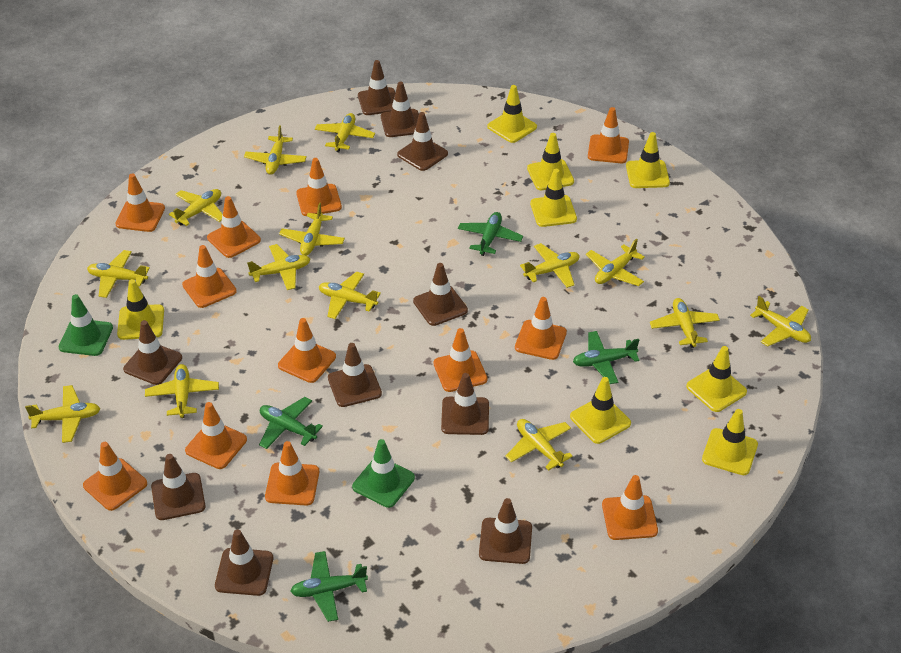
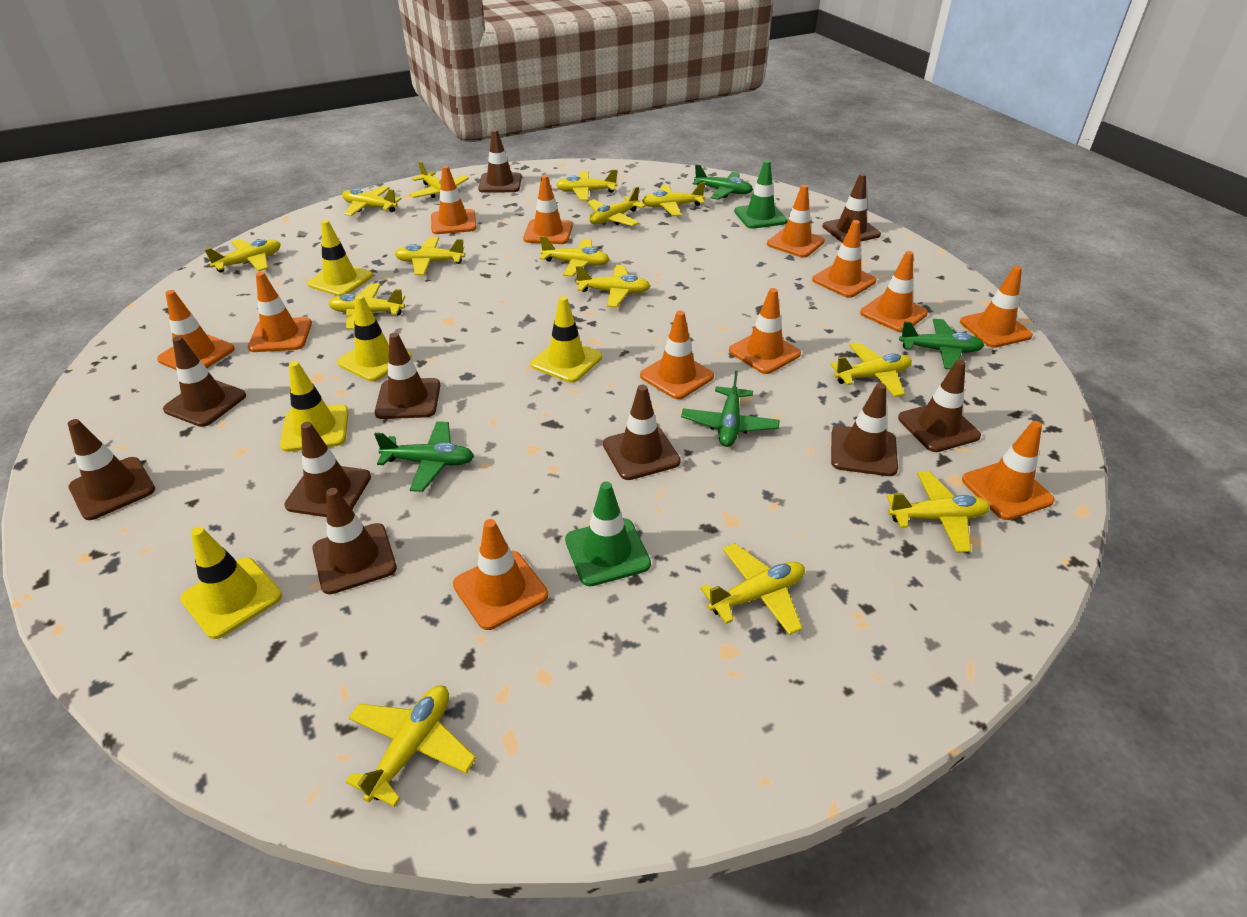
yellow traffic cone: 8 -> 5

